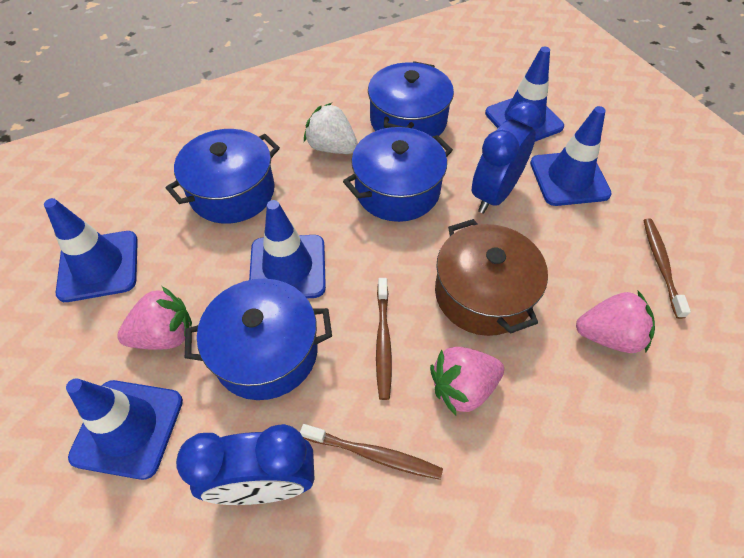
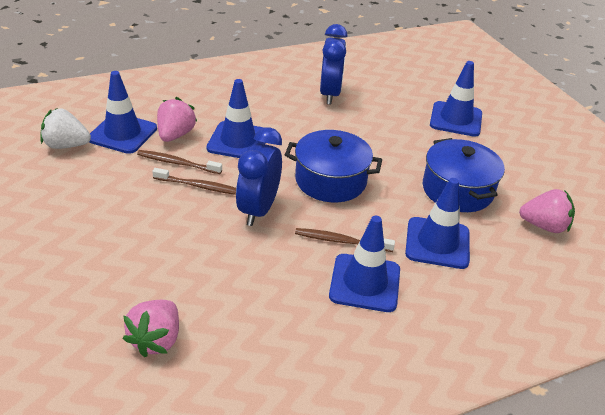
blue pot: 4 -> 2
brown pot: 1 -> 0

